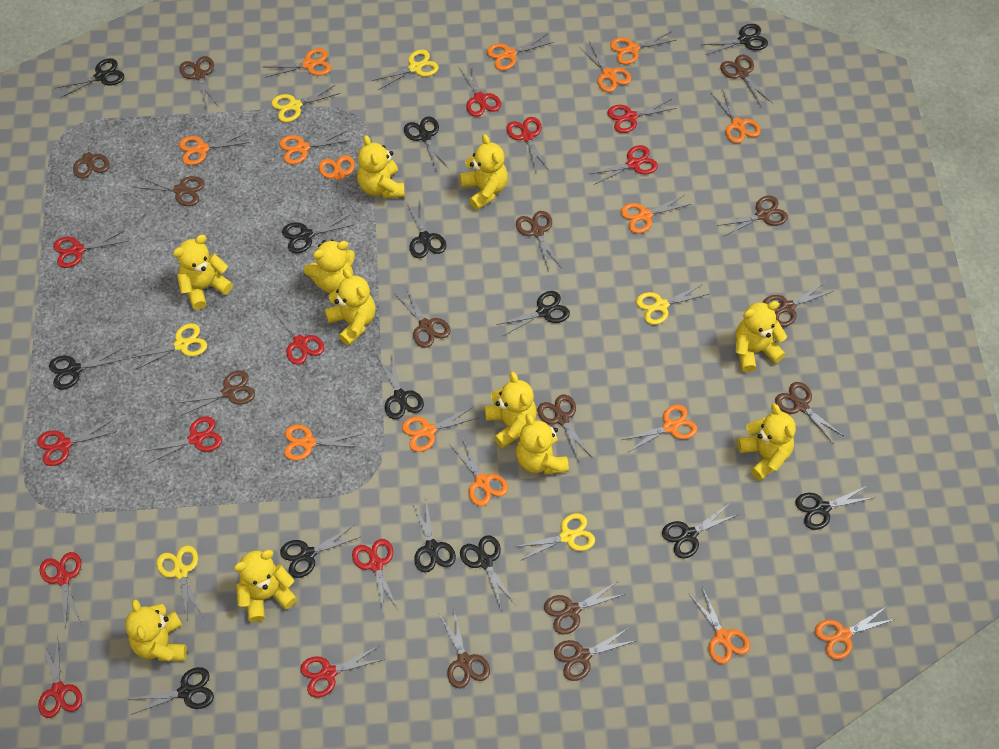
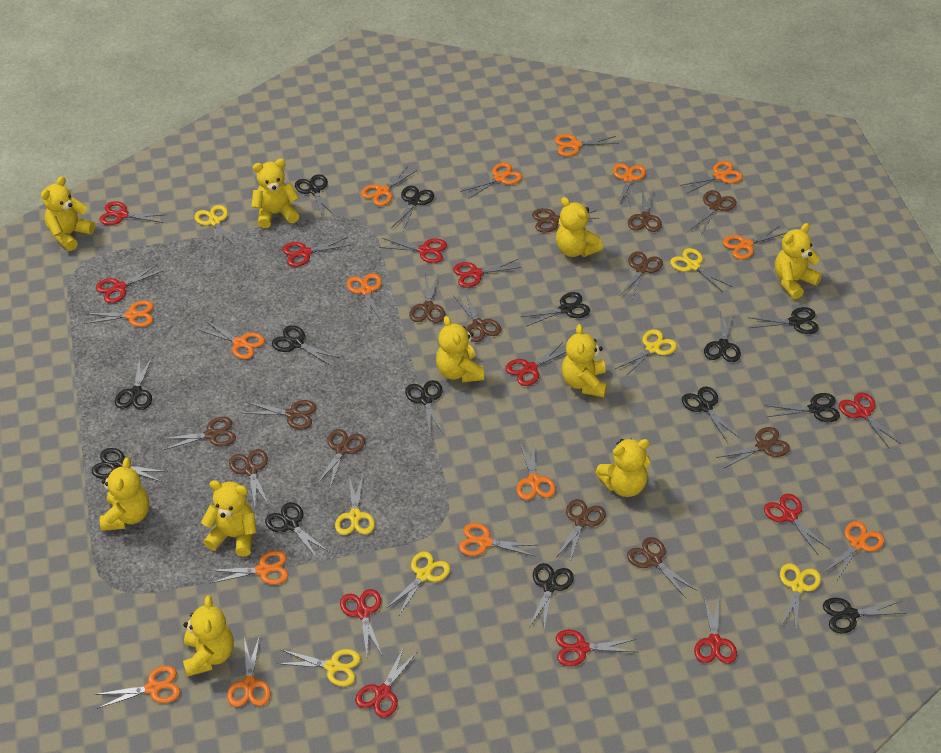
brown scissors: 14 -> 13
yellow scissors: 6 -> 7
yellow teddy bear: 11 -> 10

